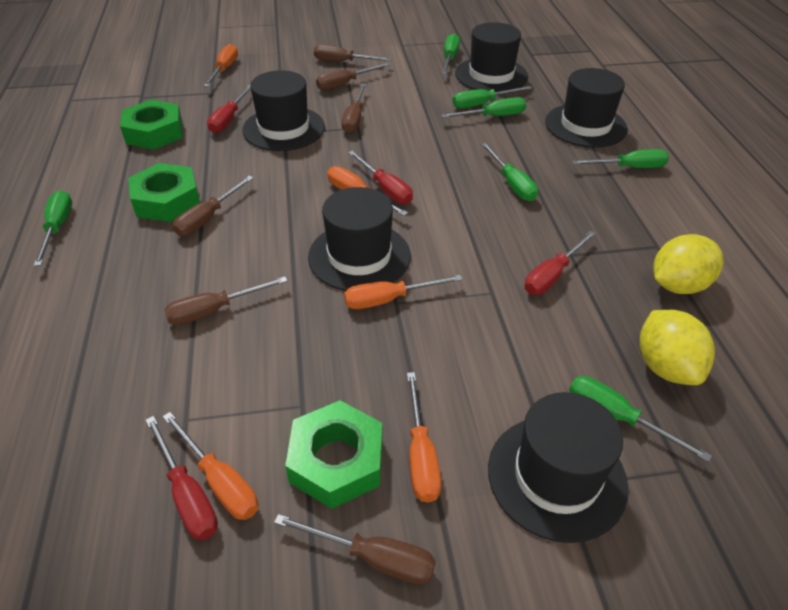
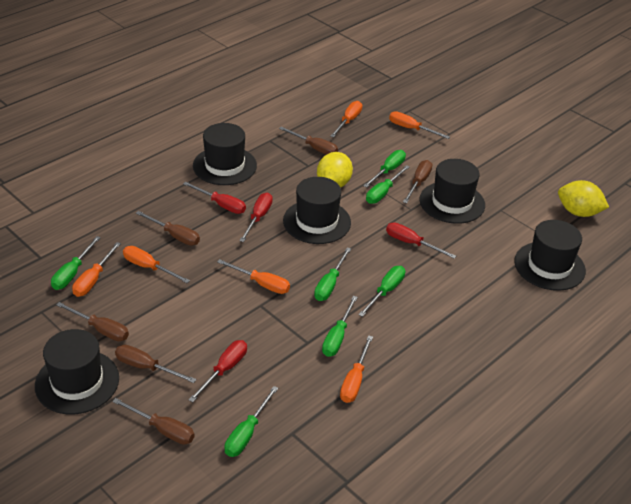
green nut: 3 -> 0
orange screwdriver: 5 -> 6

